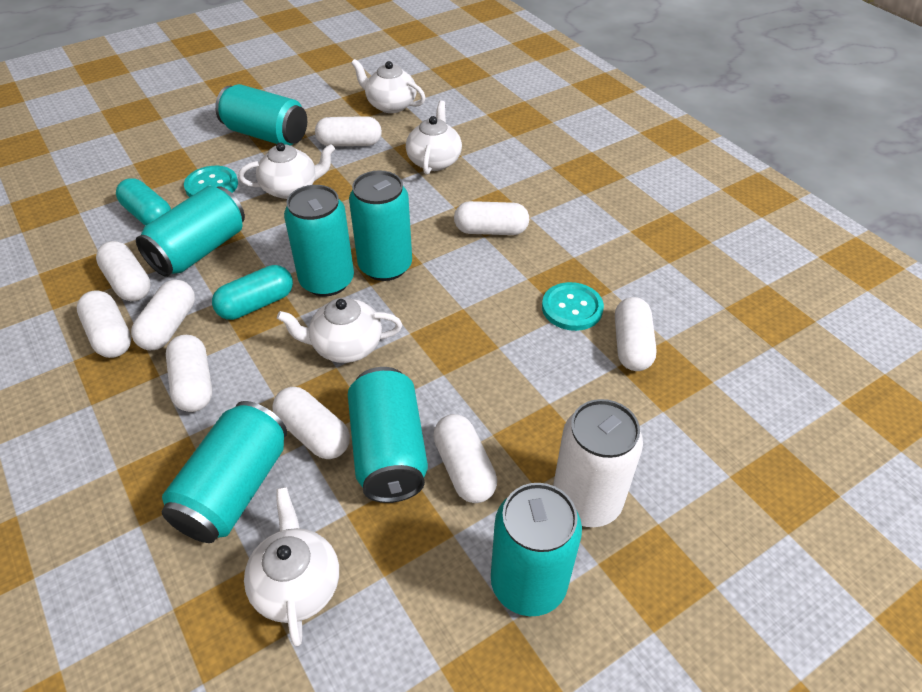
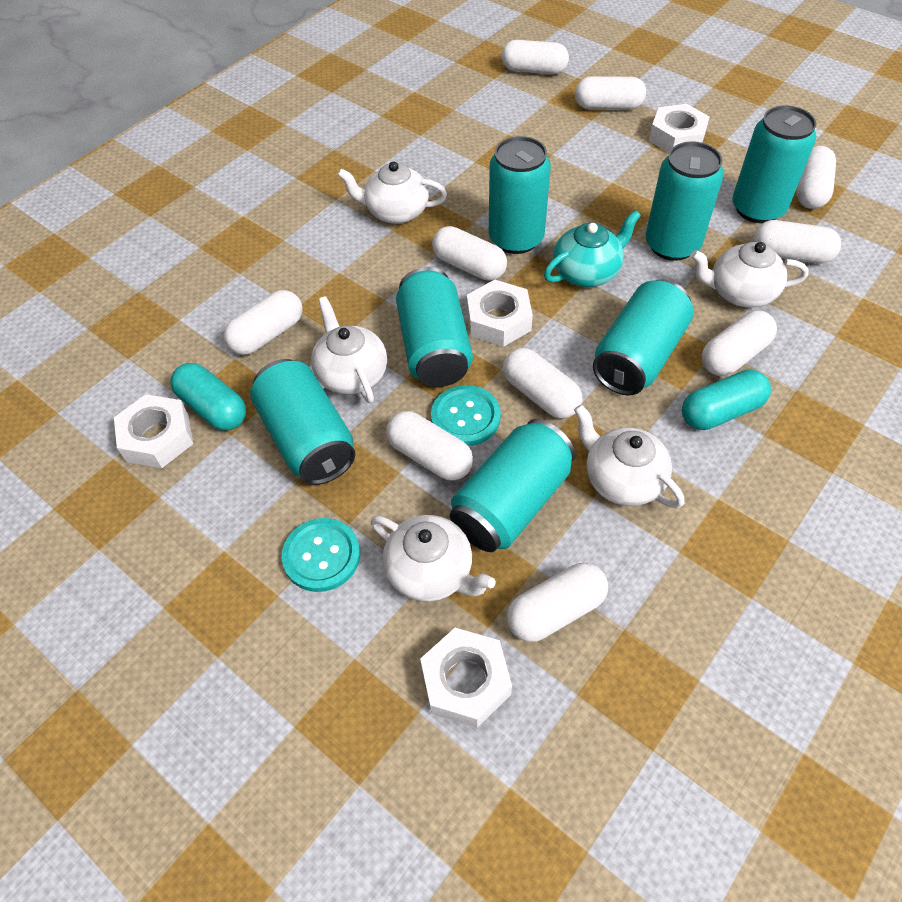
turquoise teapot: 0 -> 1
white can: 1 -> 0
white capsule: 9 -> 10
white nut: 0 -> 4

